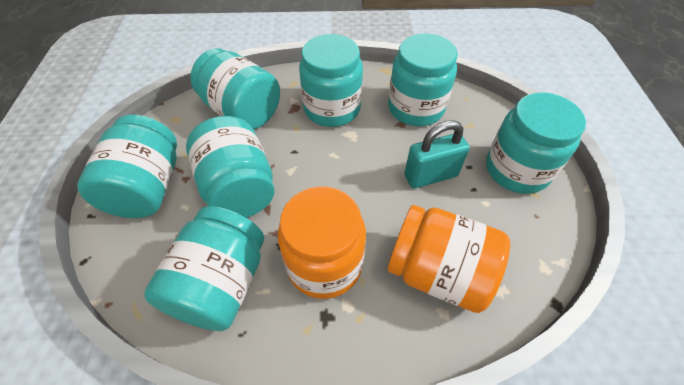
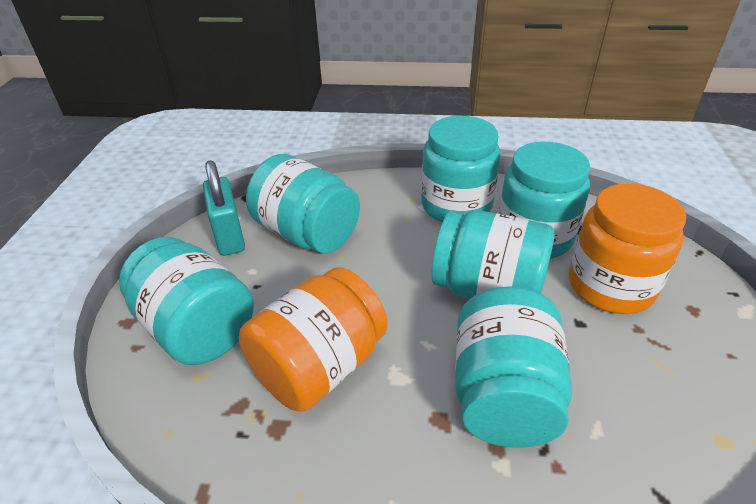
turquoise jar: 7 -> 6

